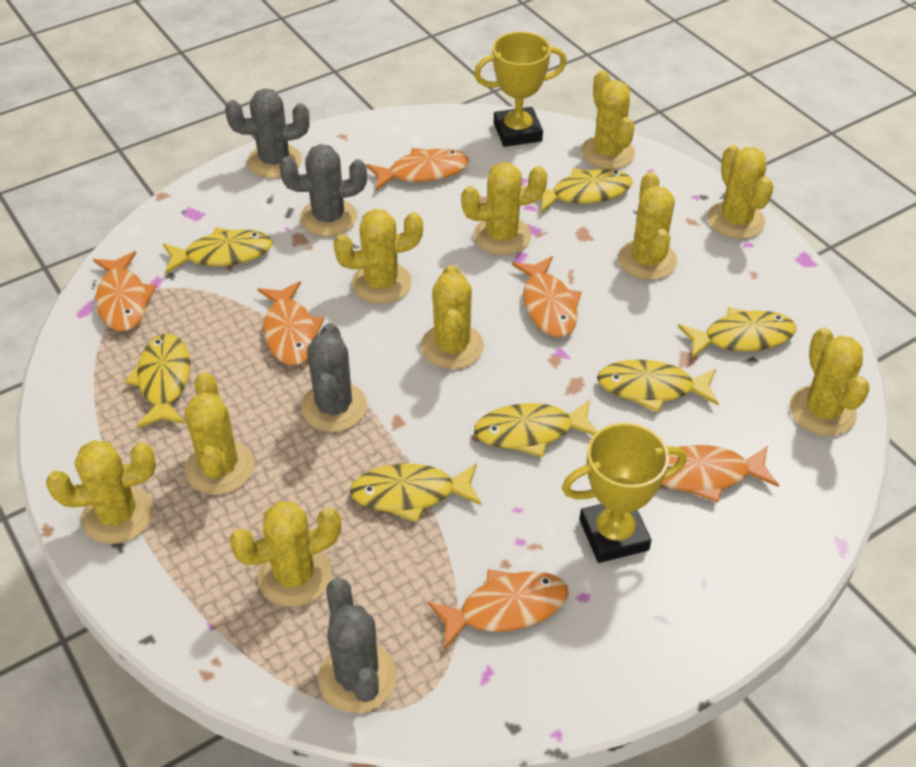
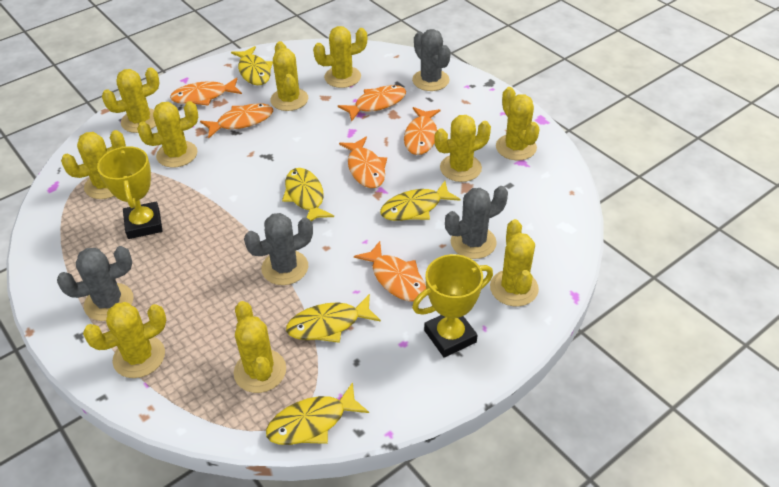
yellow fish: 7 -> 5

